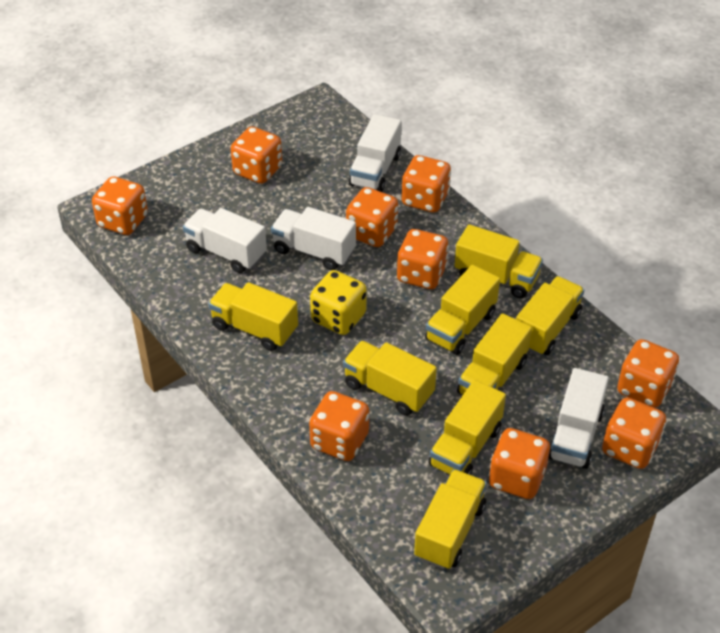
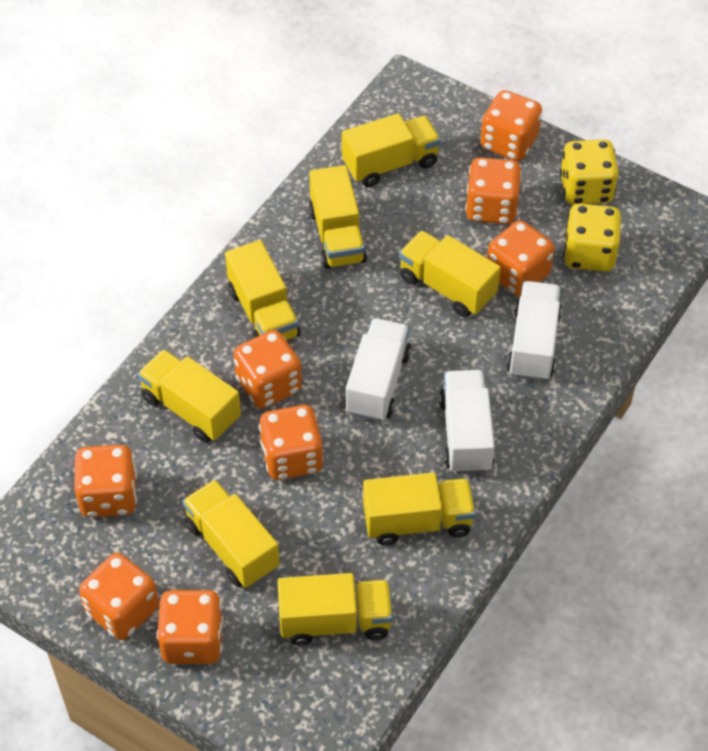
orange dice: 9 -> 8
white truck: 4 -> 3
yellow dice: 1 -> 2

